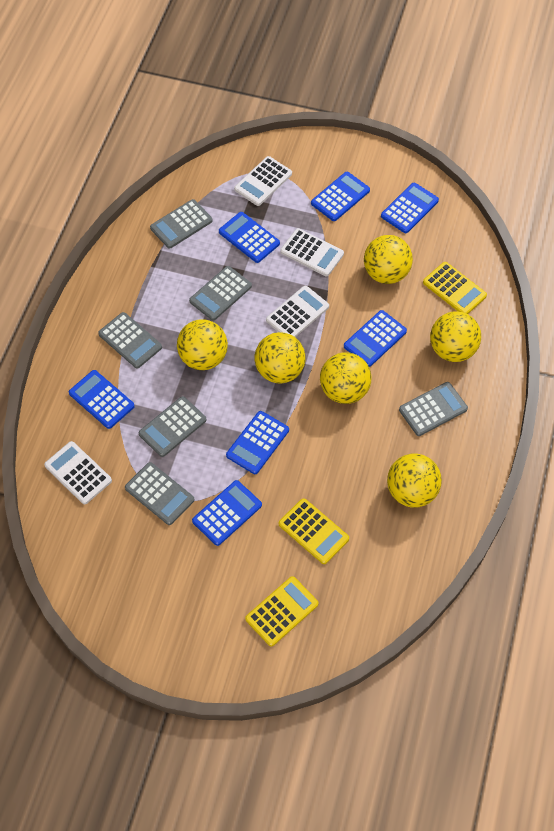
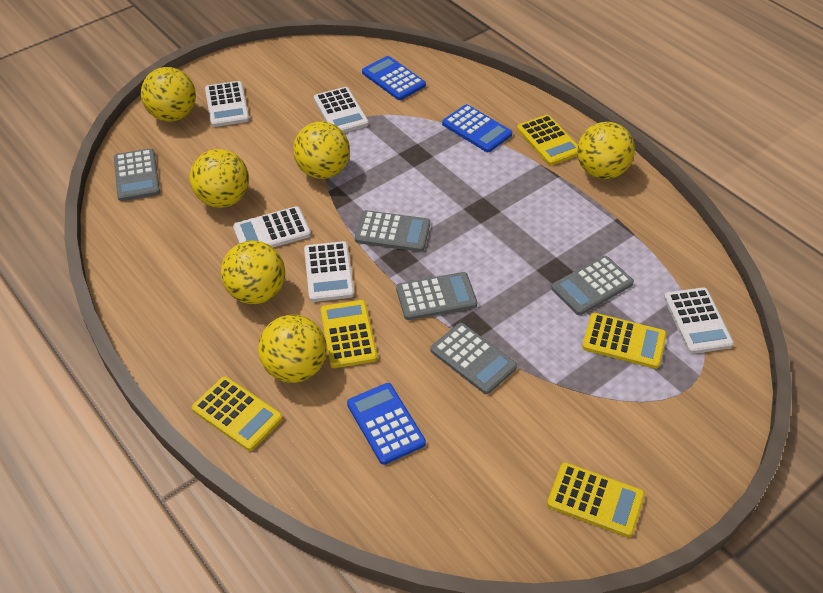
blue calculator: 7 -> 3
grey calculator: 6 -> 5
white calculator: 4 -> 5
yellow calculator: 3 -> 5

